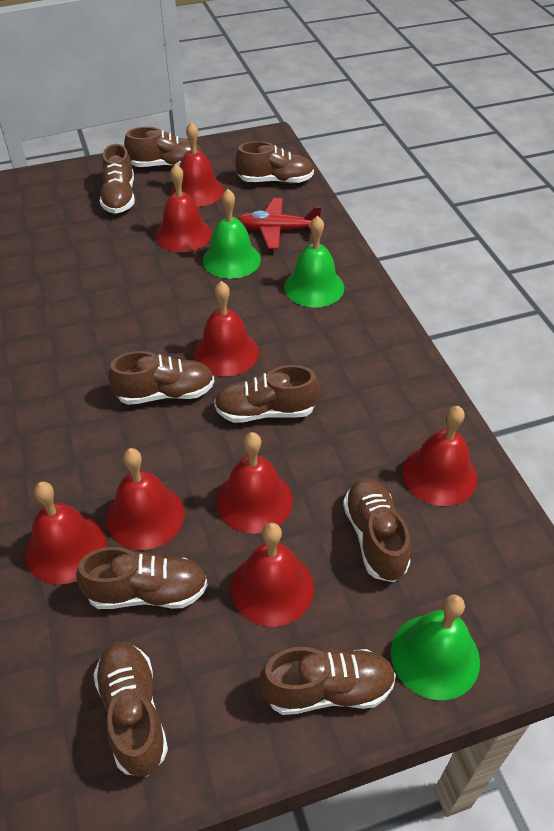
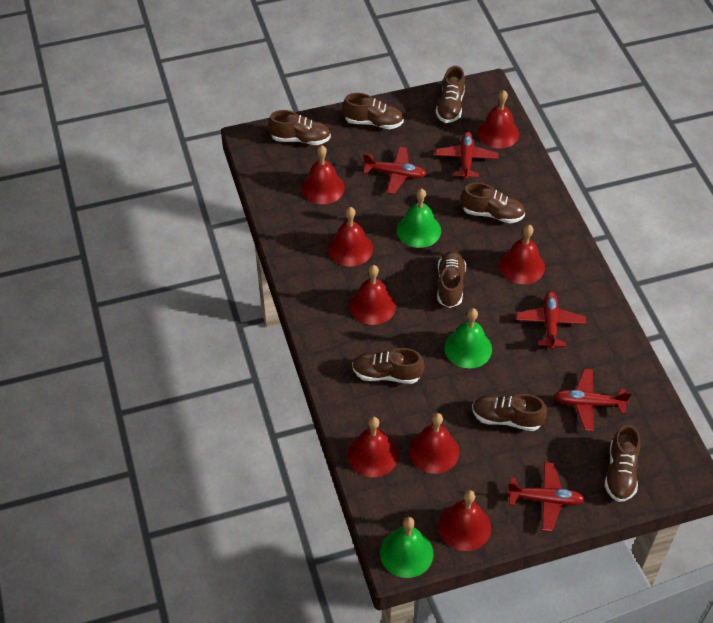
brown shoe: 9 -> 8
red plane: 1 -> 5

